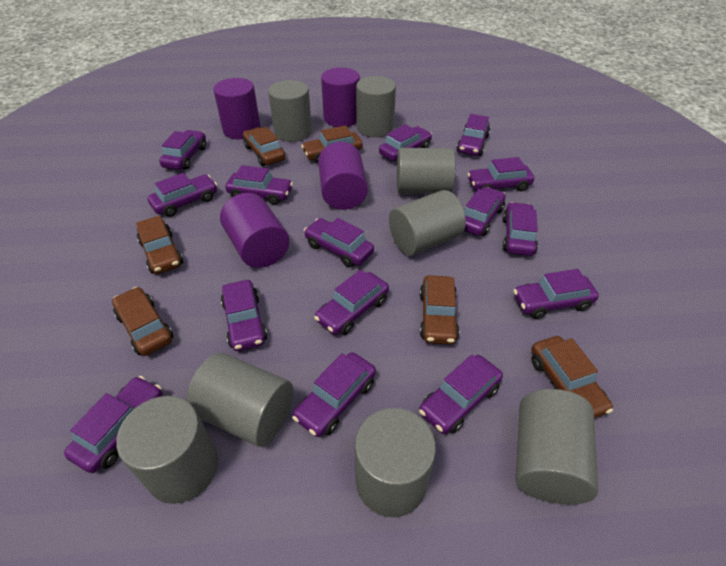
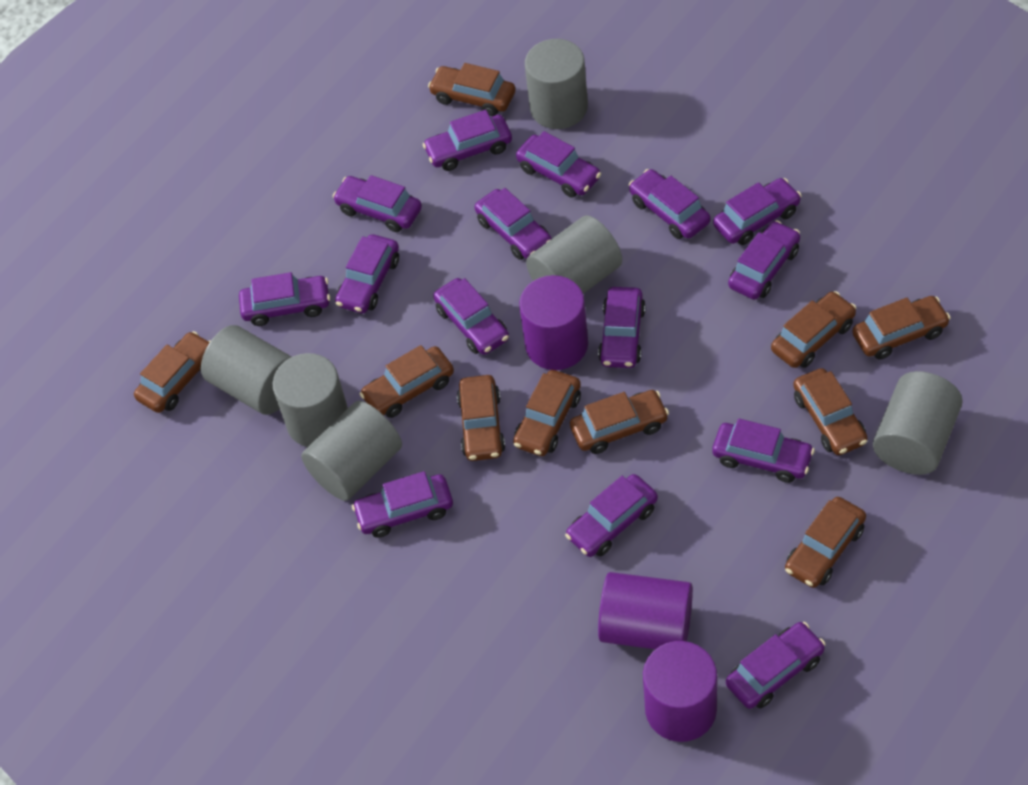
brown car: 6 -> 10
grey cylinder: 8 -> 6
purple cylinder: 4 -> 3

